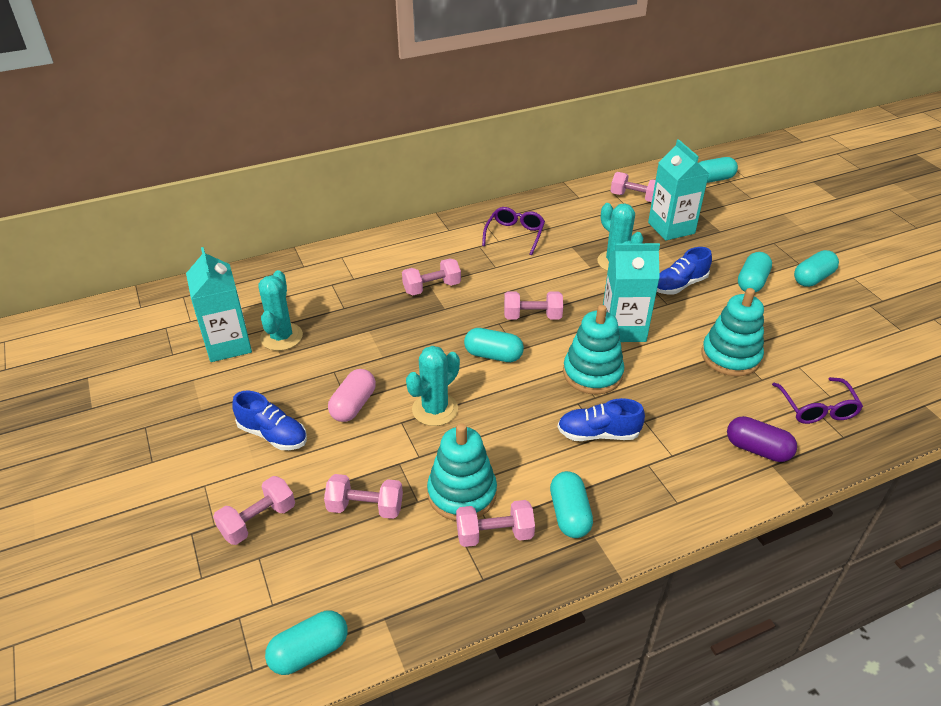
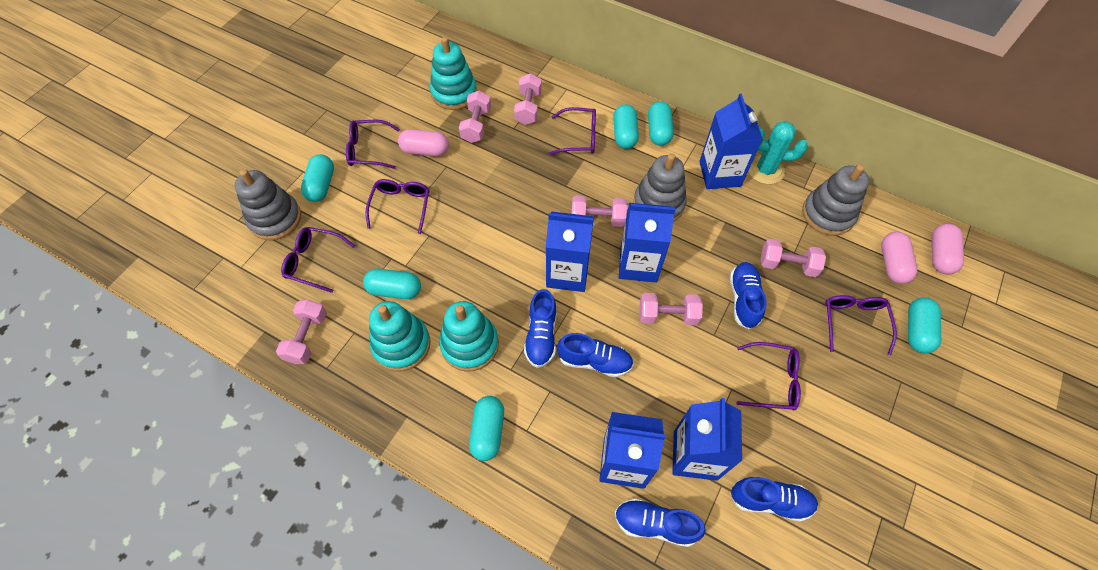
blue carton: 0 -> 5
blue shoe: 3 -> 5
grey stacking toy: 0 -> 3
pink capsule: 1 -> 3
purple capsule: 1 -> 0
purple glasses: 2 -> 6
turquoise cactus: 3 -> 1
turquoise carton: 3 -> 0

